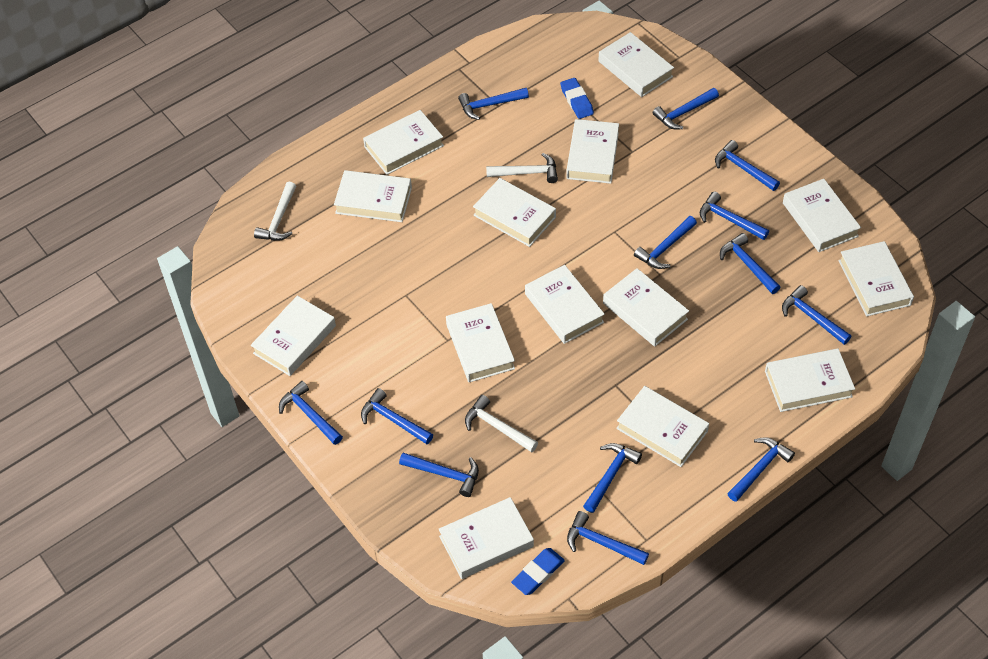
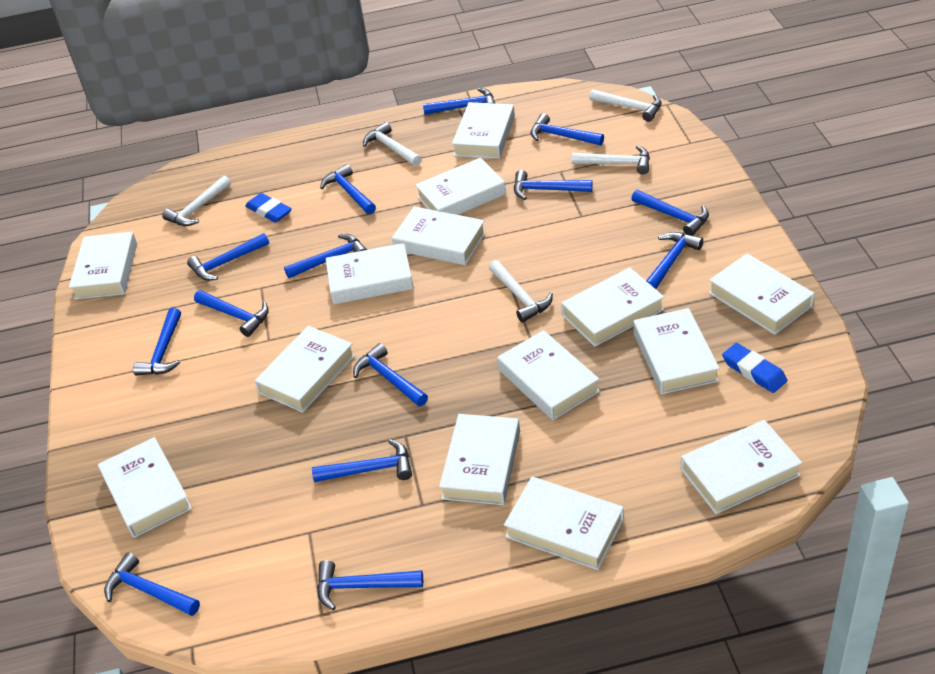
blue hammer: 13 -> 14
white hammer: 3 -> 5

